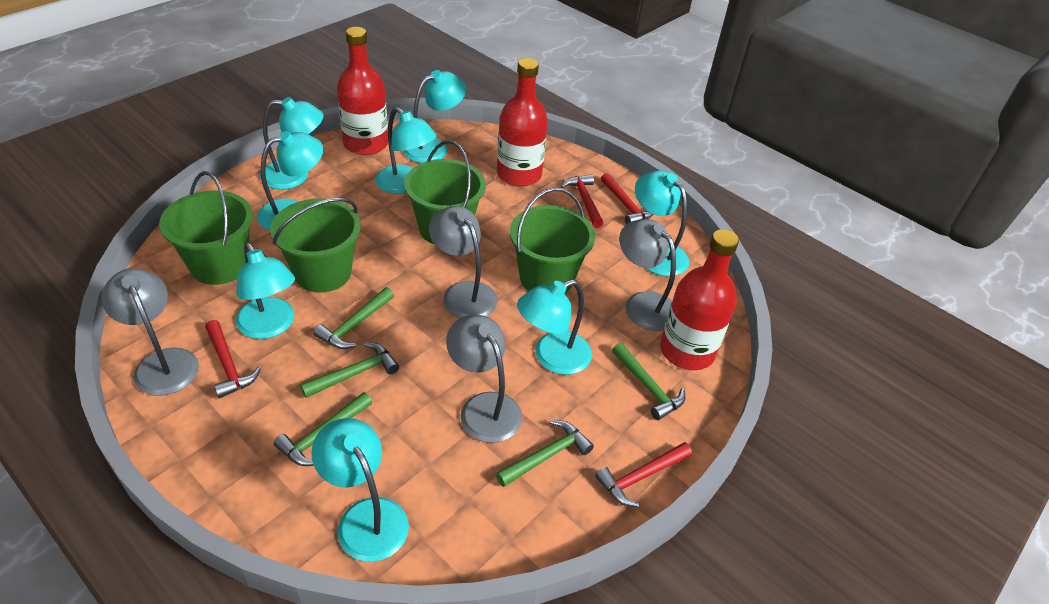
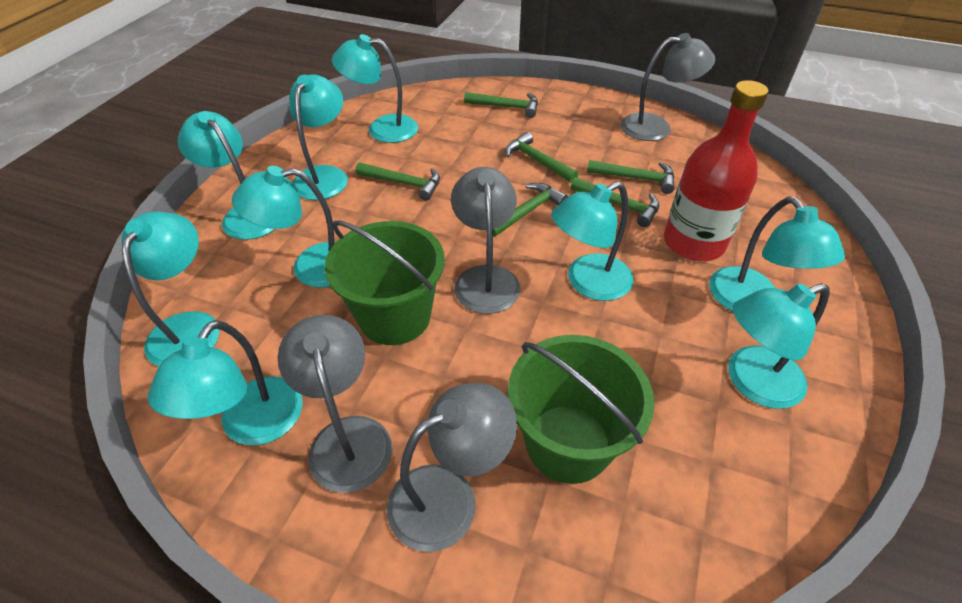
green bucket: 4 -> 2
green hammer: 5 -> 6
red bottle: 3 -> 1
red hammer: 4 -> 0
turquoise lamp: 8 -> 9

